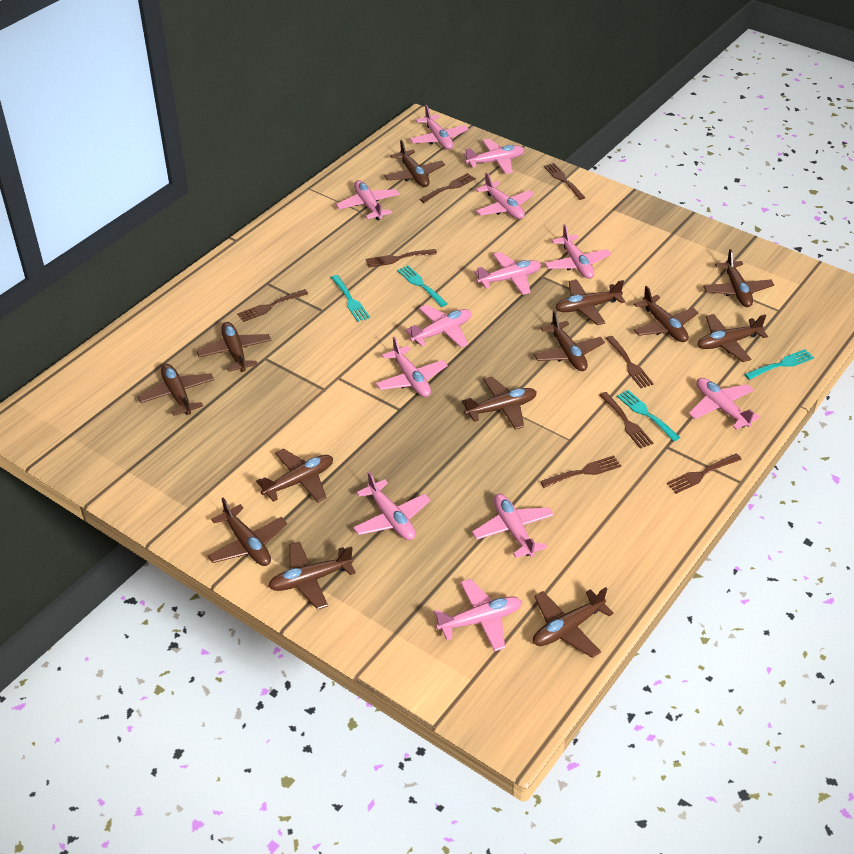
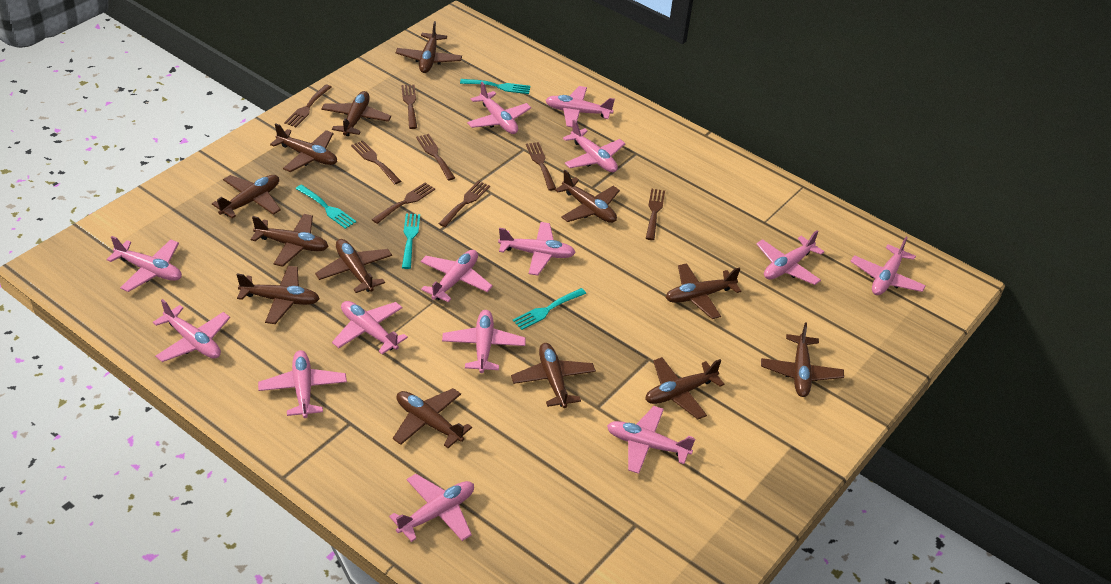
pink plane: 12 -> 14

